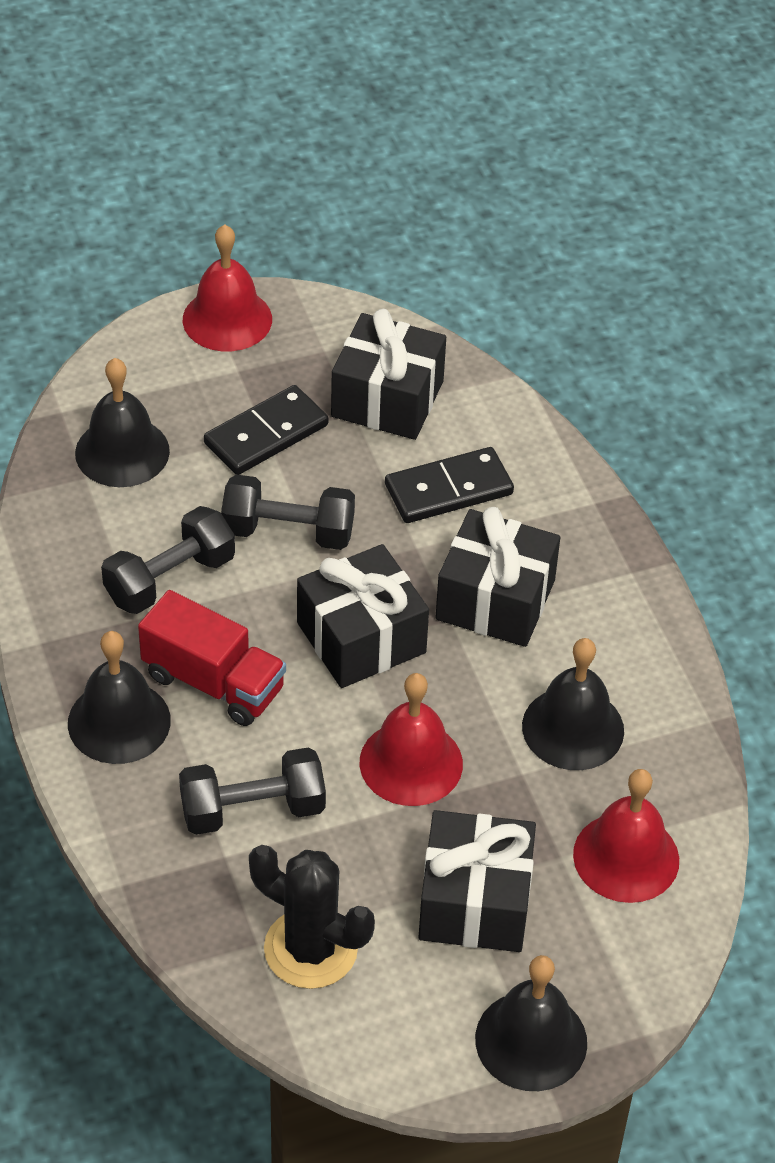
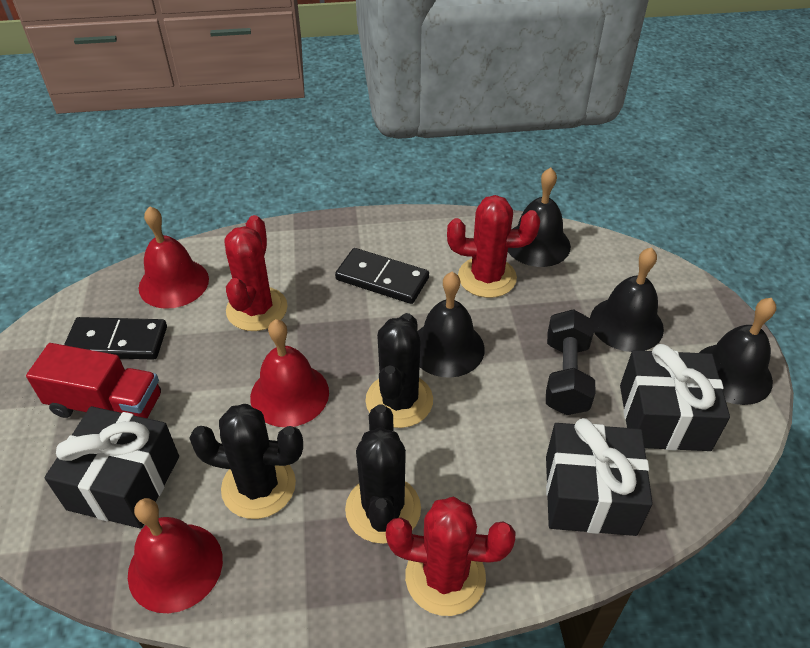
black cactus: 1 -> 3
black dumbbell: 3 -> 1
black gift: 4 -> 3
red cactus: 0 -> 3

